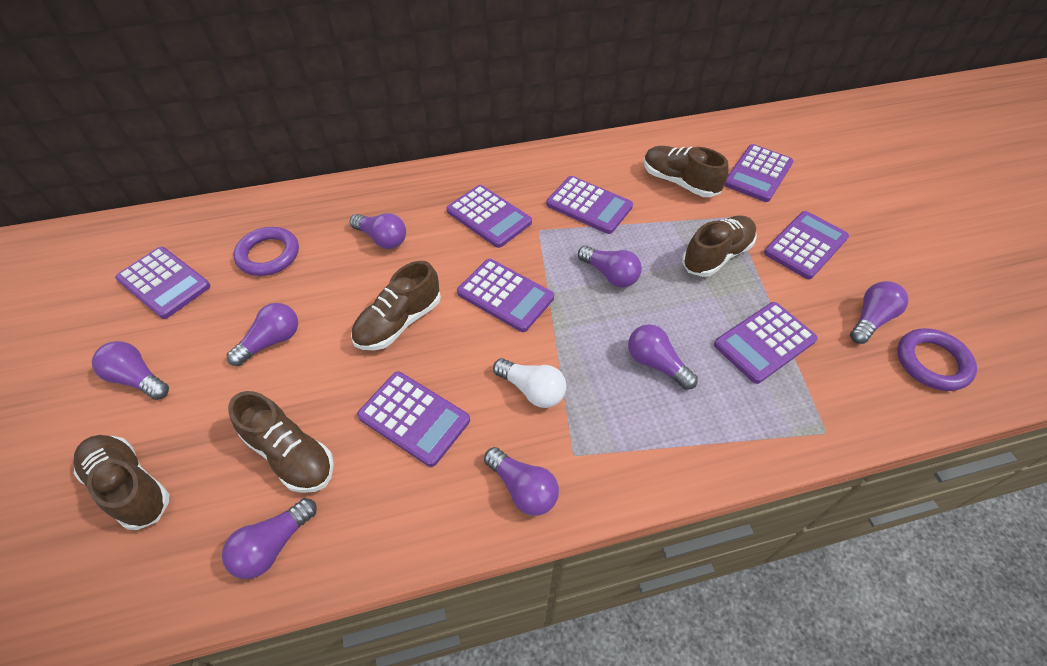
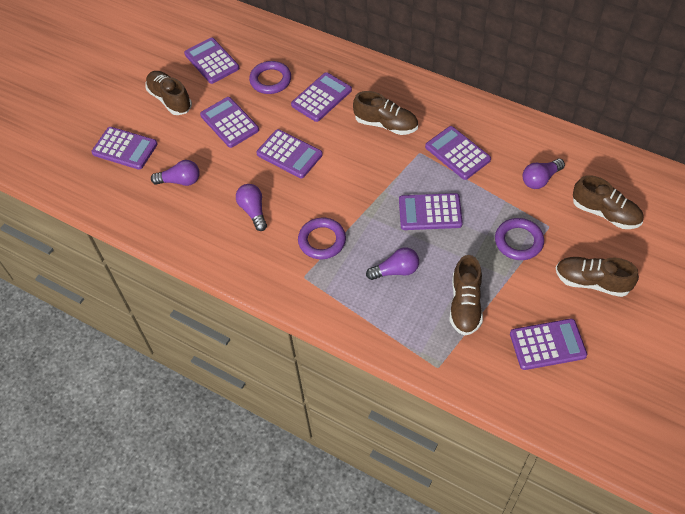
purple light bulb: 8 -> 4
purple ring: 2 -> 3
white light bulb: 1 -> 0

